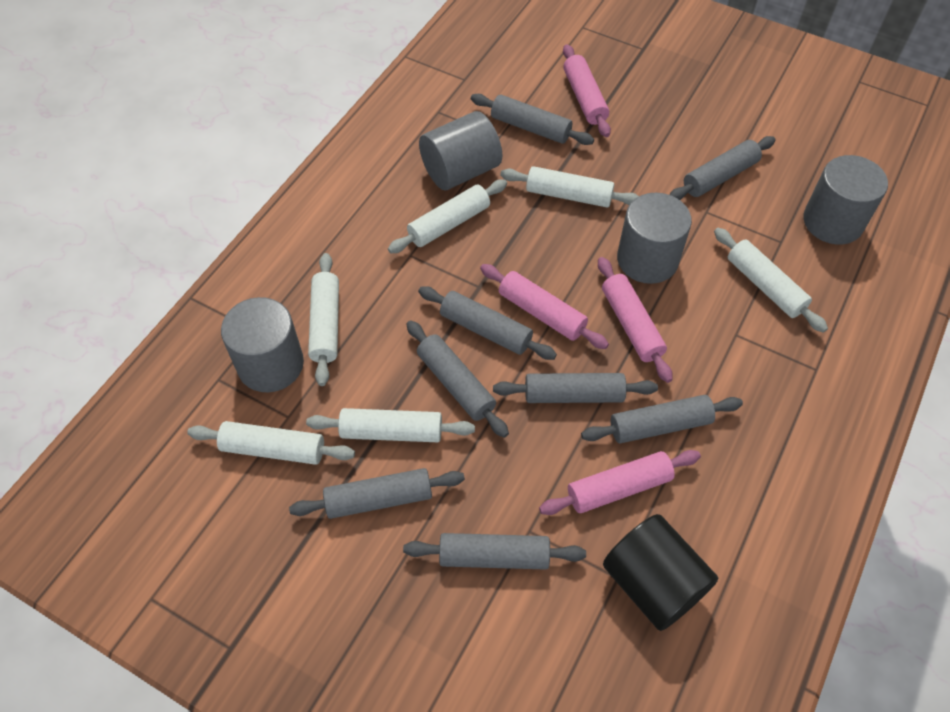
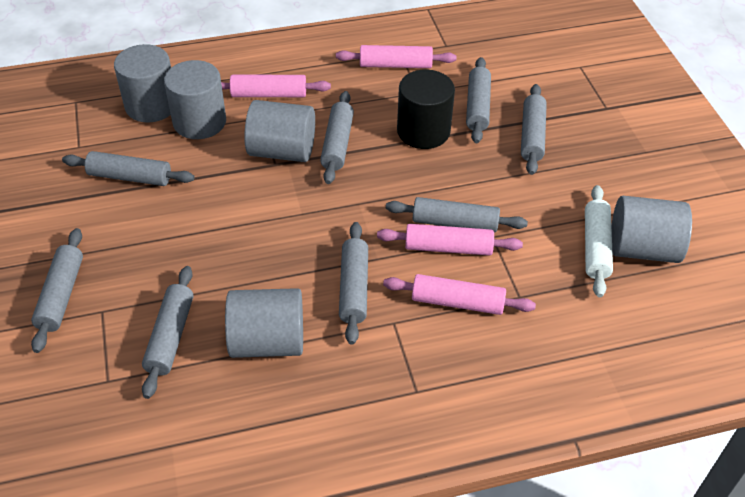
grey cylinder: 4 -> 5
white rolling pin: 6 -> 1

